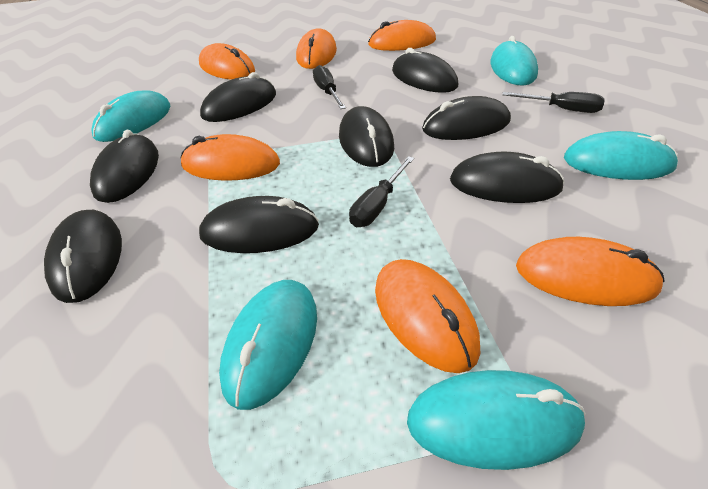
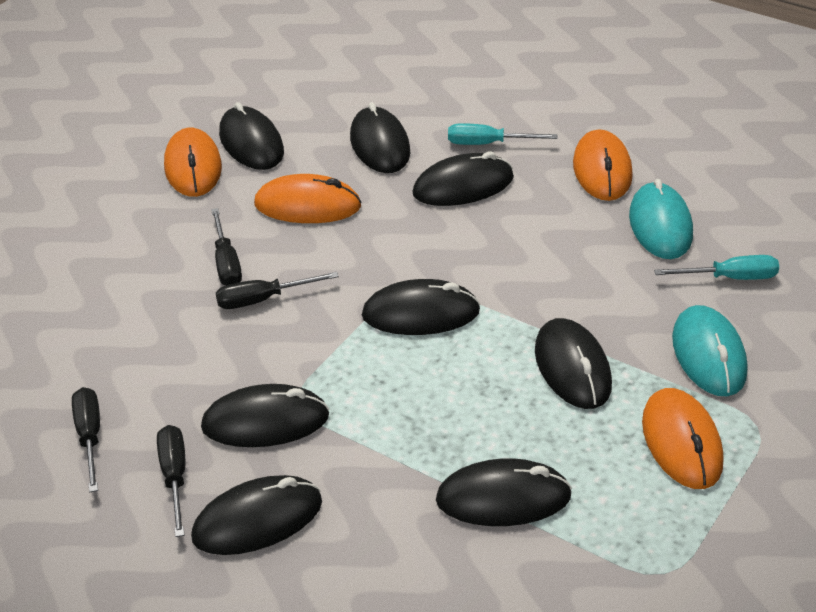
black screwdriver: 3 -> 4
orange mouse: 6 -> 4
turquoise mouse: 5 -> 2
turquoise screwdriver: 0 -> 2

